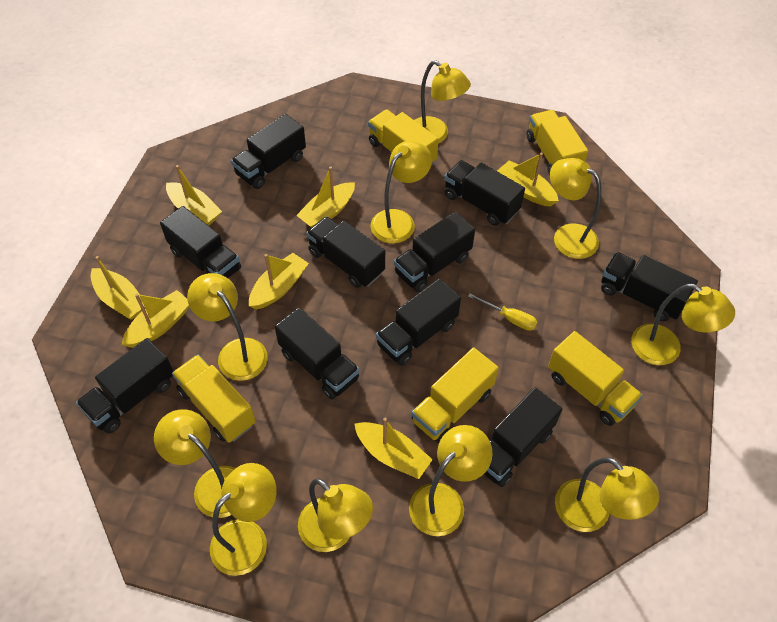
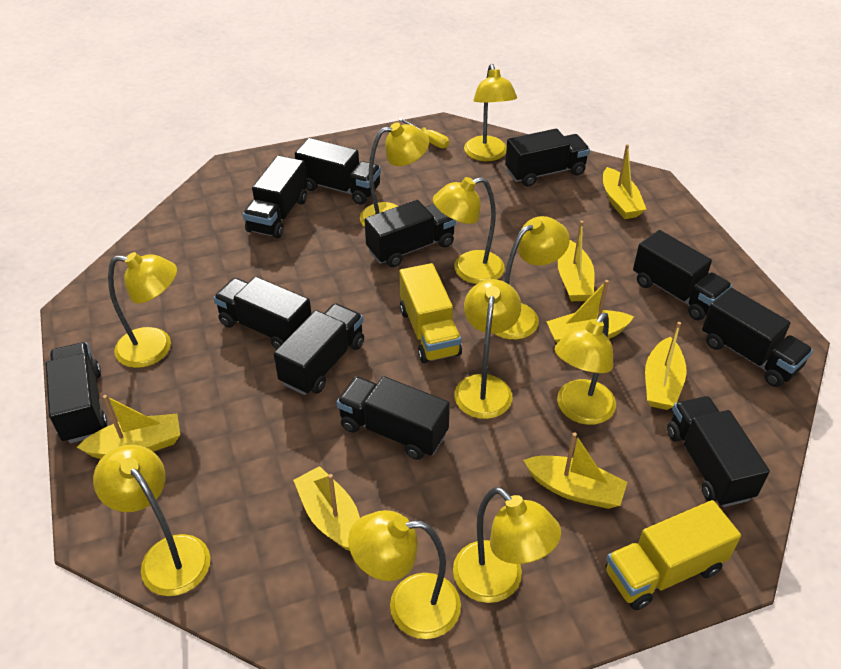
black truck: 10 -> 11
yellow truck: 5 -> 2

